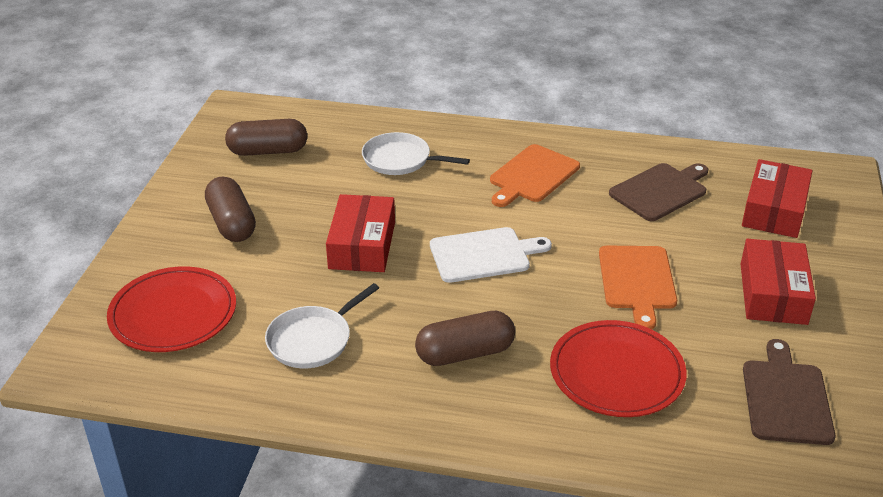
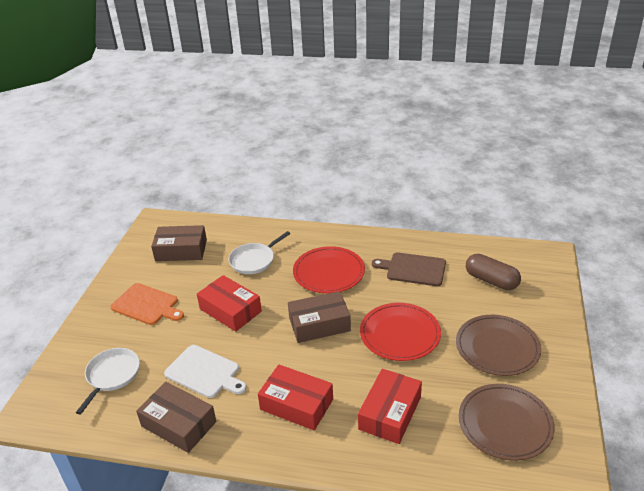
brown box: 0 -> 3
brown capsule: 3 -> 1
brown cutting board: 2 -> 1
brown plate: 0 -> 2
orange cutting board: 2 -> 1

